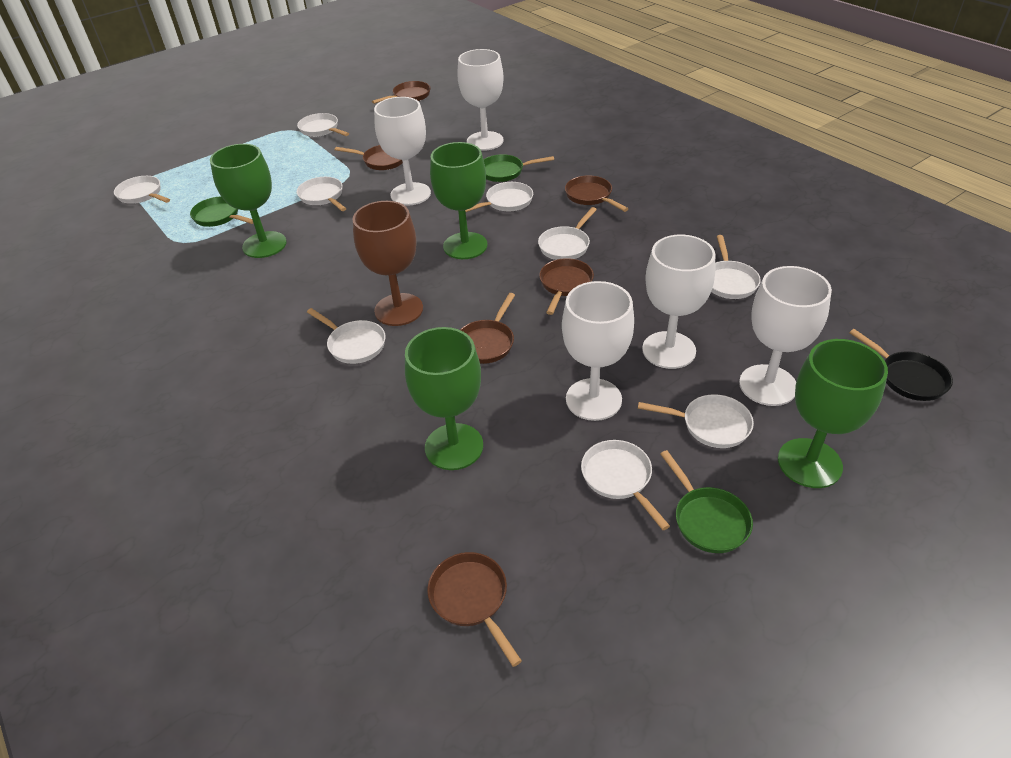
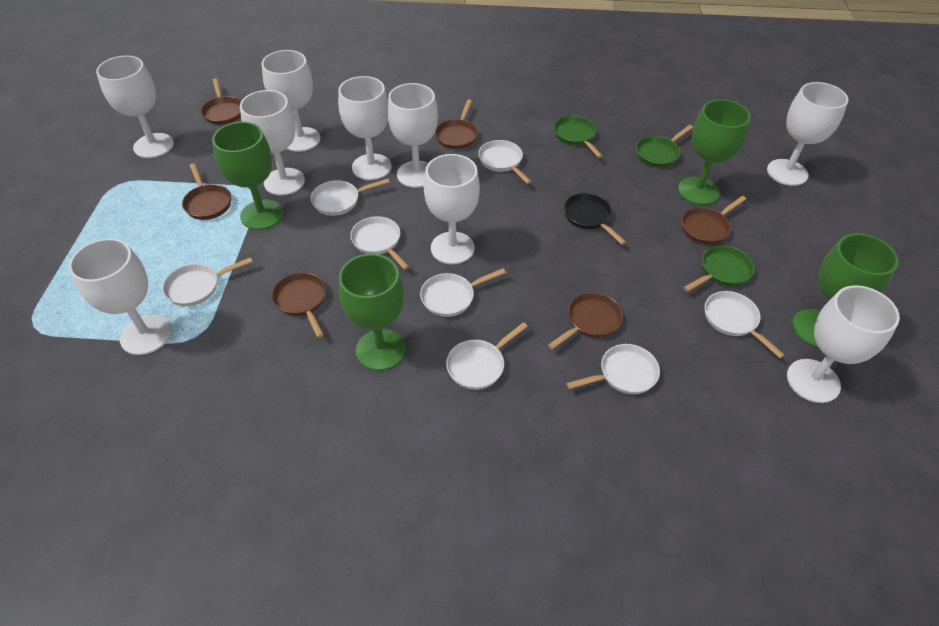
brown goblet: 1 -> 0
white goblet: 5 -> 9
white pan: 9 -> 8

